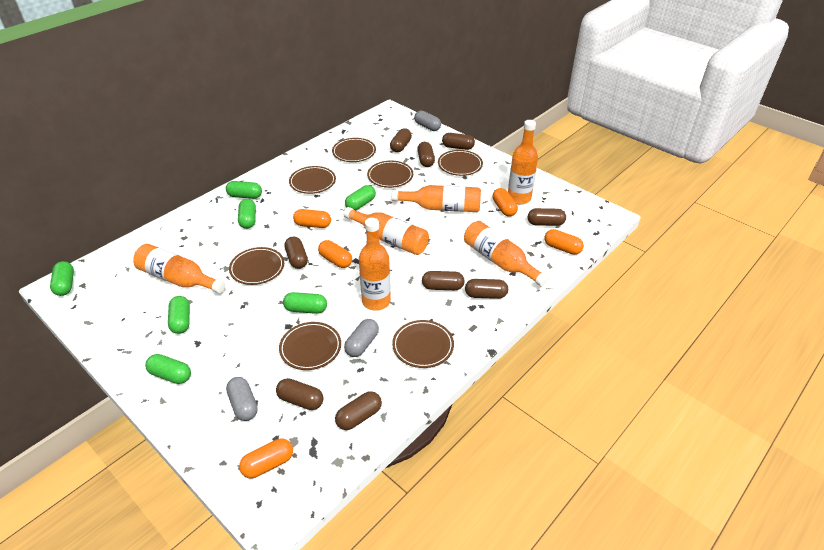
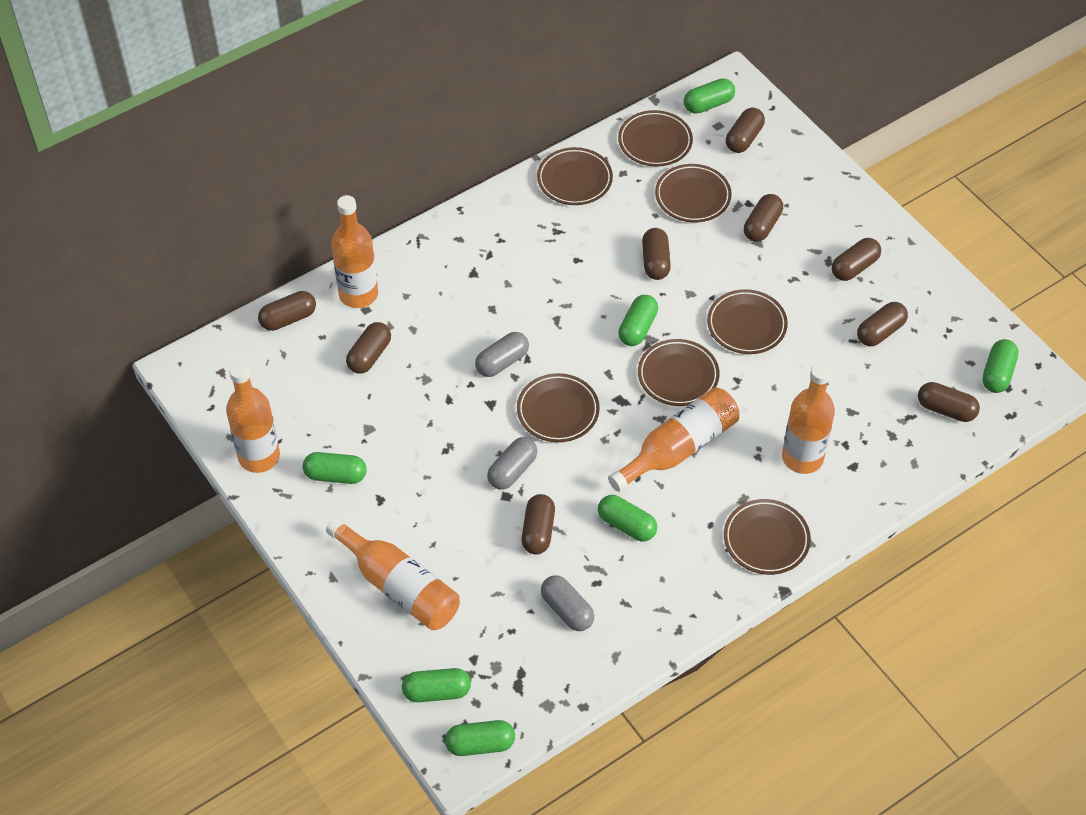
orange bottle: 6 -> 5
orange capsule: 5 -> 0

